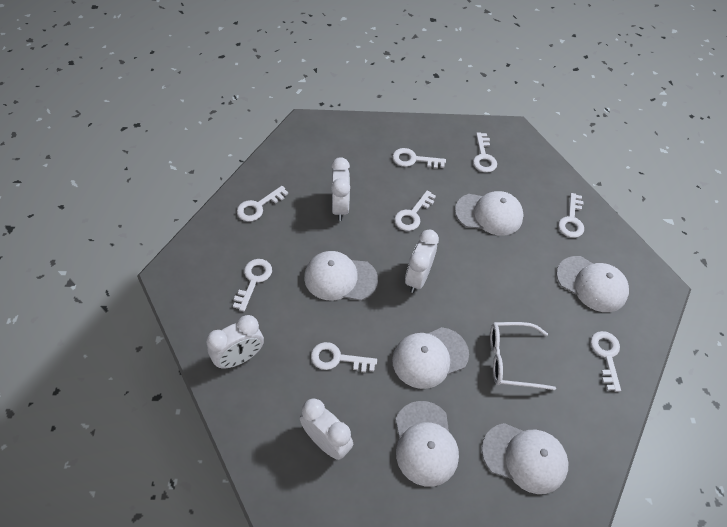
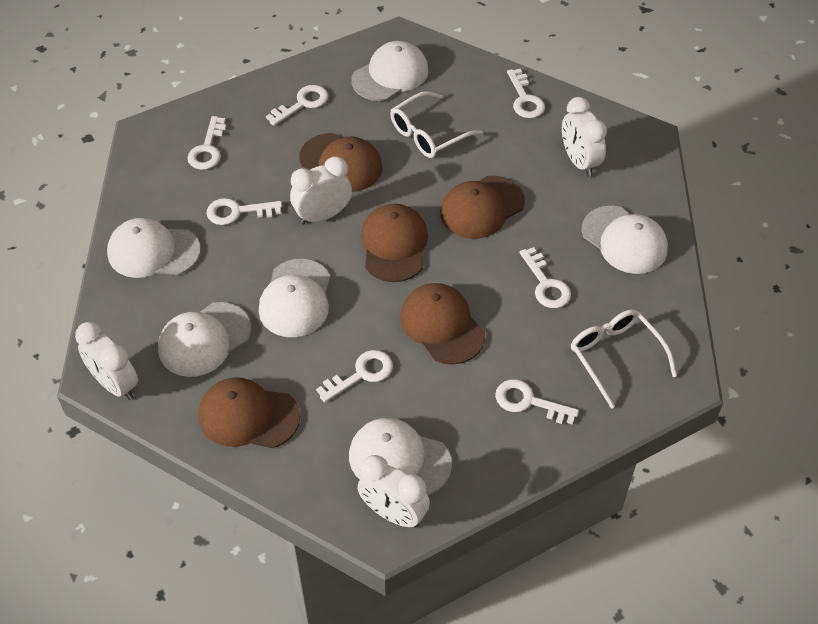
brown cap: 0 -> 5
white glasses: 1 -> 2
white key: 8 -> 7

